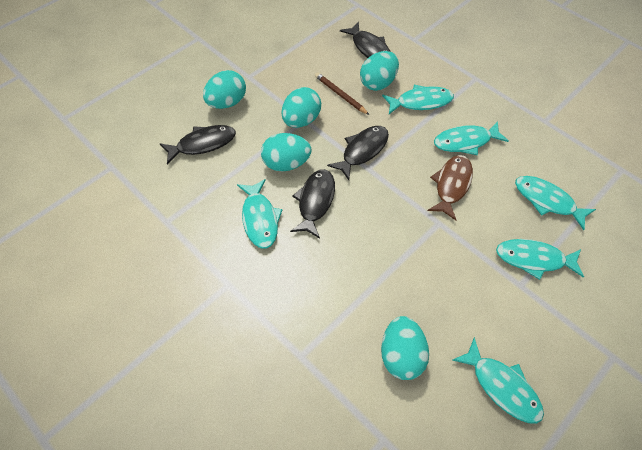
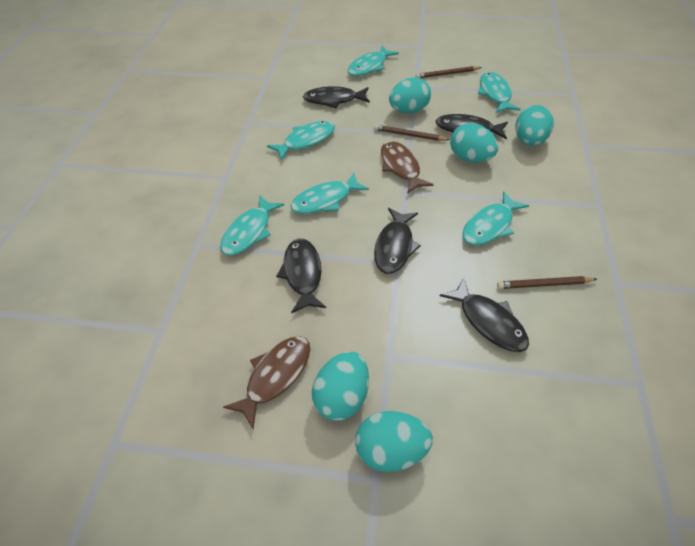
black fish: 4 -> 5
brown fish: 1 -> 2
brown pencil: 1 -> 3

